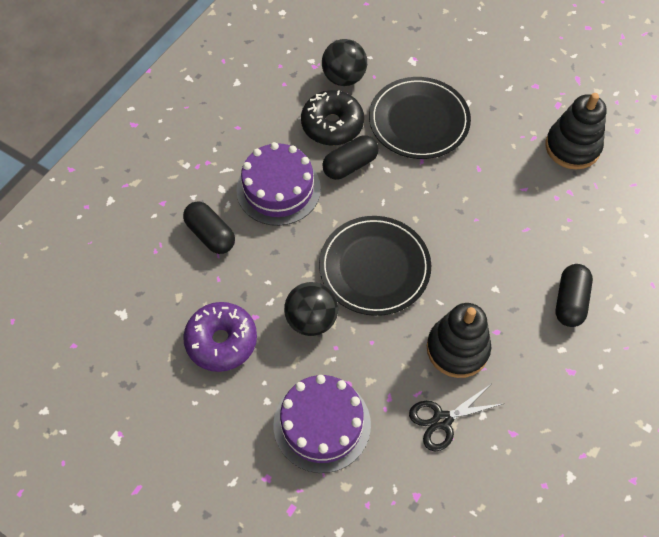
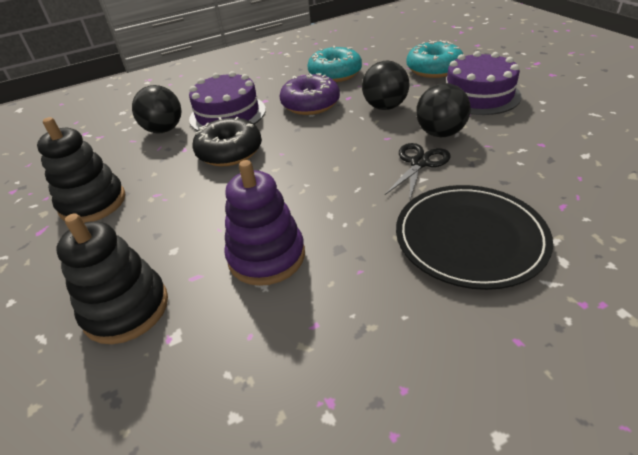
black ball: 2 -> 3
black capsule: 3 -> 0
black plate: 2 -> 1
purple stacking toy: 0 -> 1
turquoise donut: 0 -> 2

